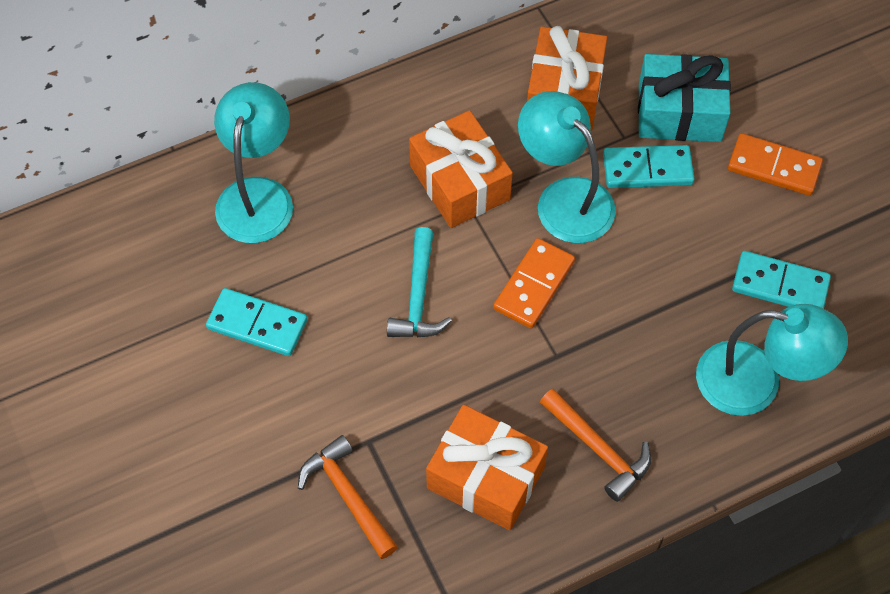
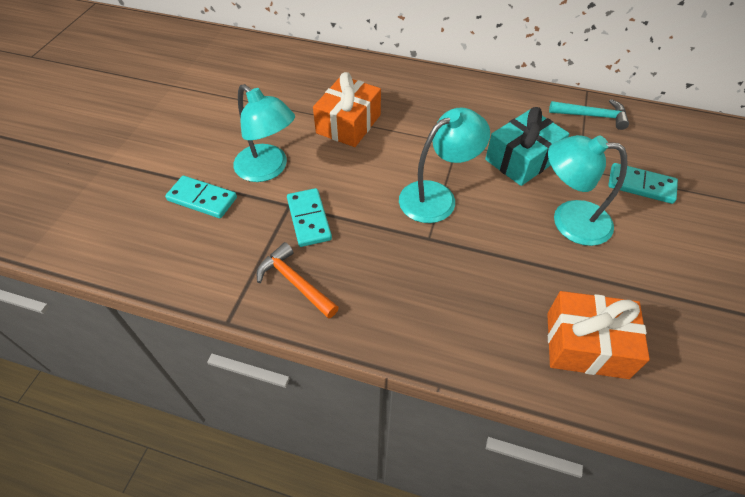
orange domino: 2 -> 0
orange gift: 3 -> 2
orange hammer: 2 -> 1

